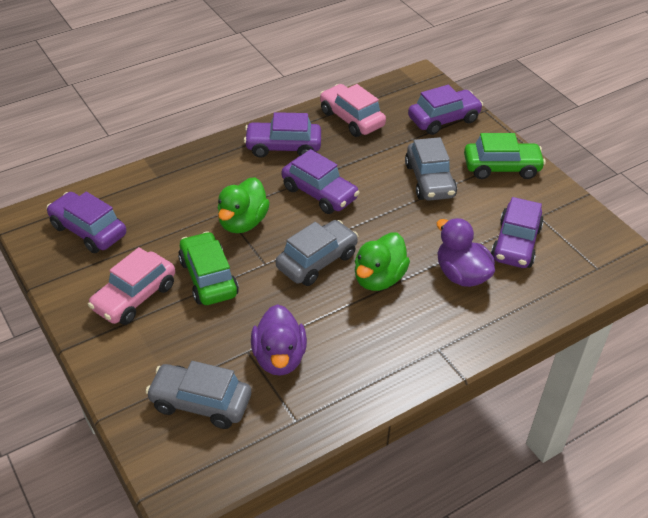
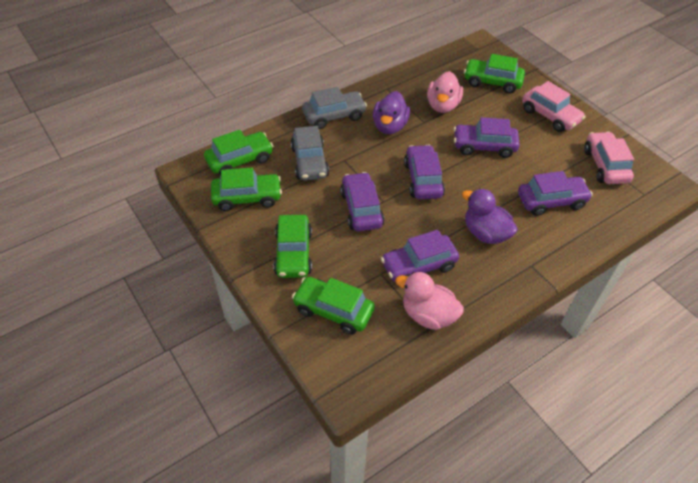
green car: 2 -> 5
green duck: 2 -> 0
grey car: 3 -> 2
pink duck: 0 -> 2

